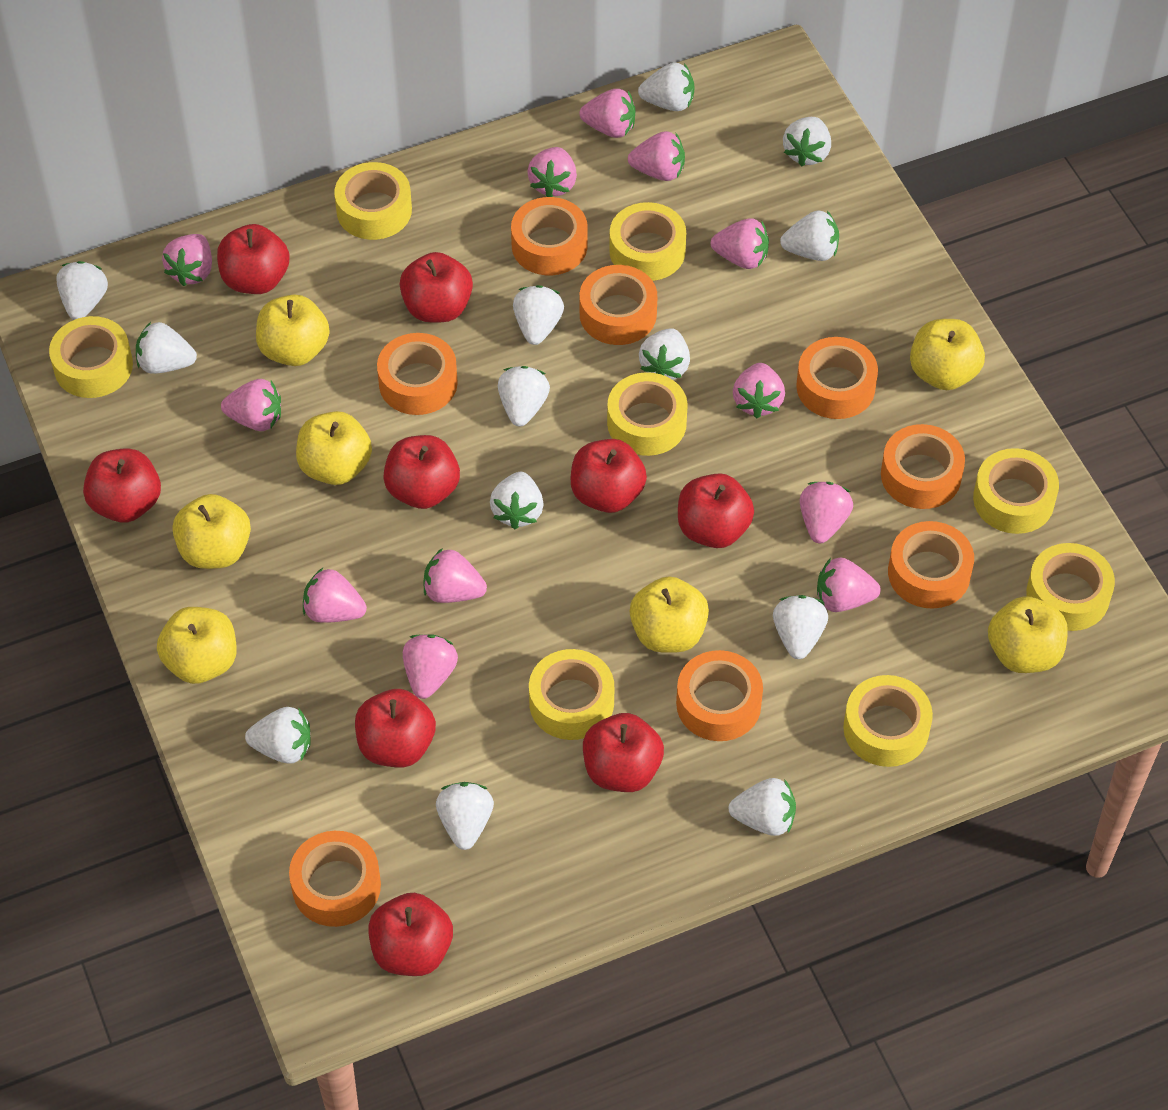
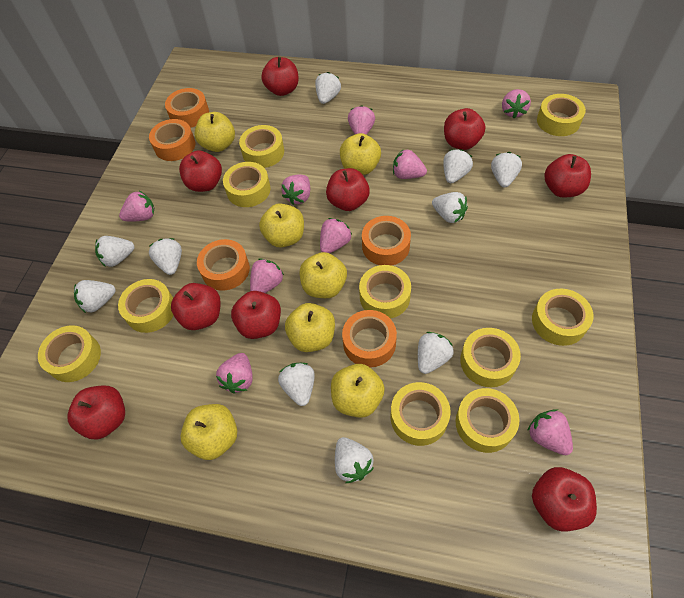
orange tape: 8 -> 5
pink strawberry: 12 -> 9
white strawberry: 13 -> 10
yellow tape: 8 -> 10

